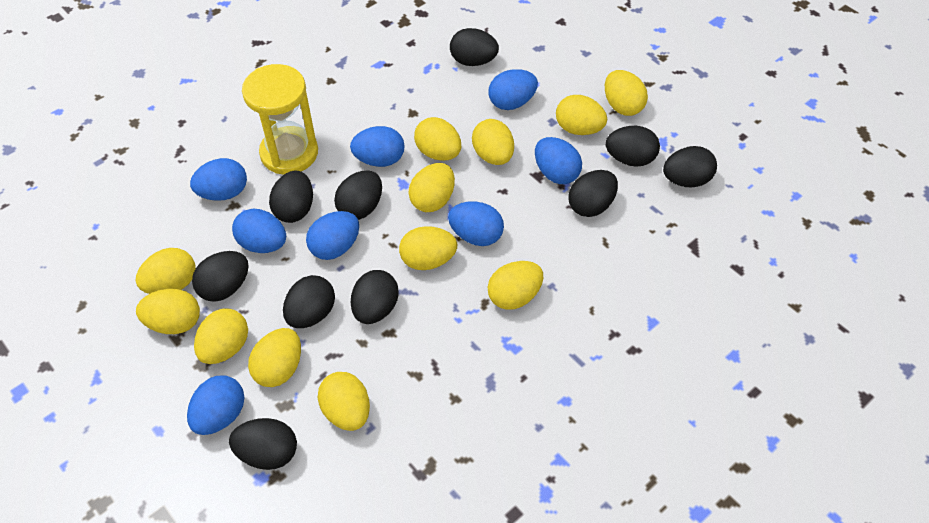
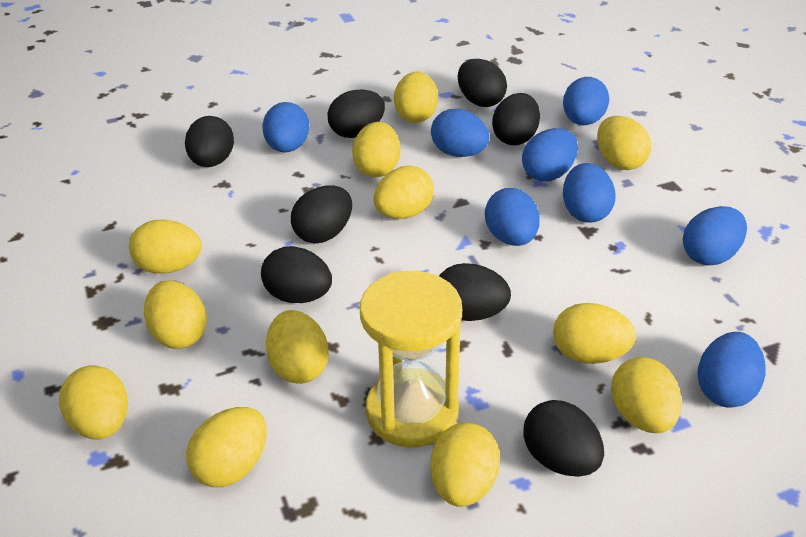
black egg: 10 -> 8

